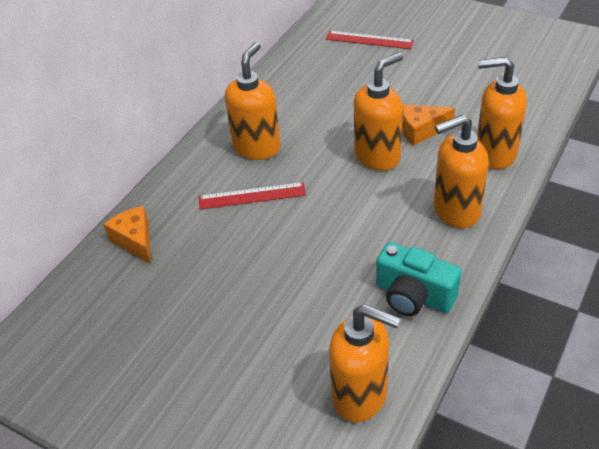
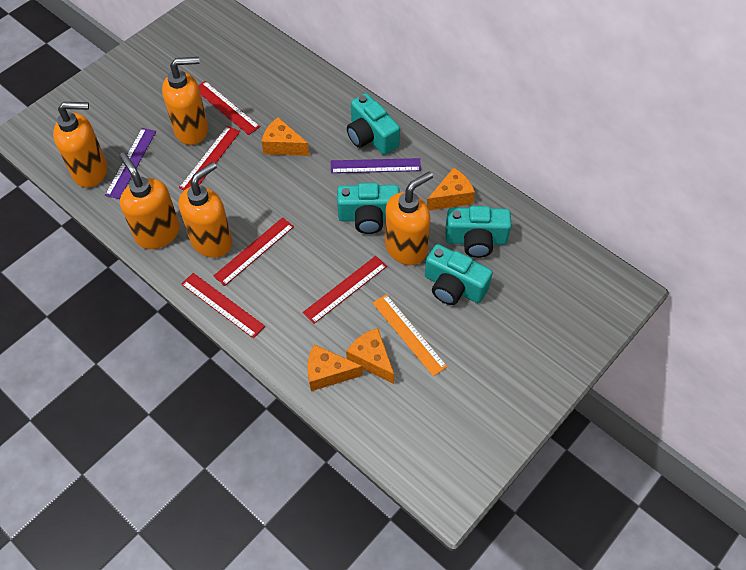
orange cheese: 2 -> 4
orange ruler: 0 -> 1
purple ruler: 0 -> 2
red ruler: 2 -> 5
turquoise camera: 1 -> 4

